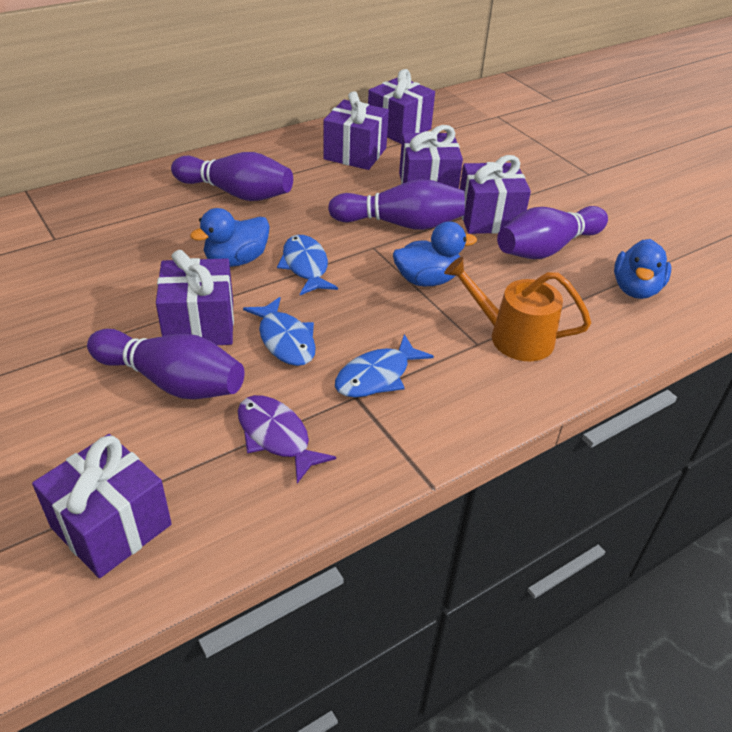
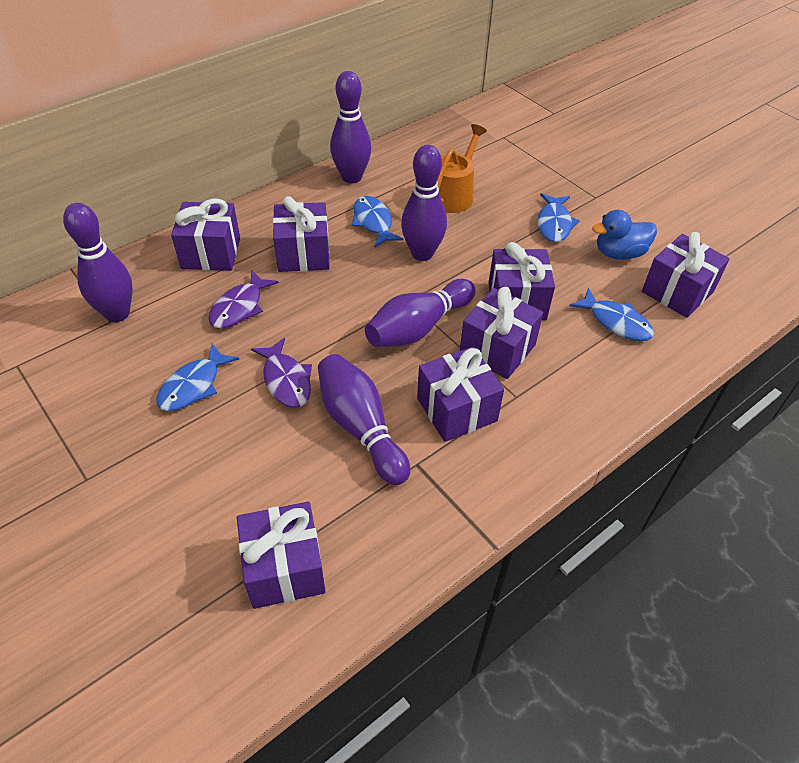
blue duck: 3 -> 1
blue fish: 3 -> 4
purple bowling pin: 4 -> 5
purple fish: 1 -> 2
purple gift: 6 -> 7

